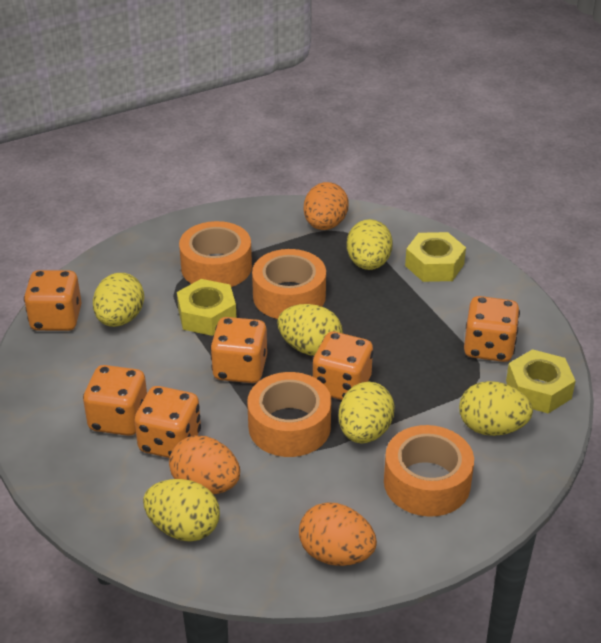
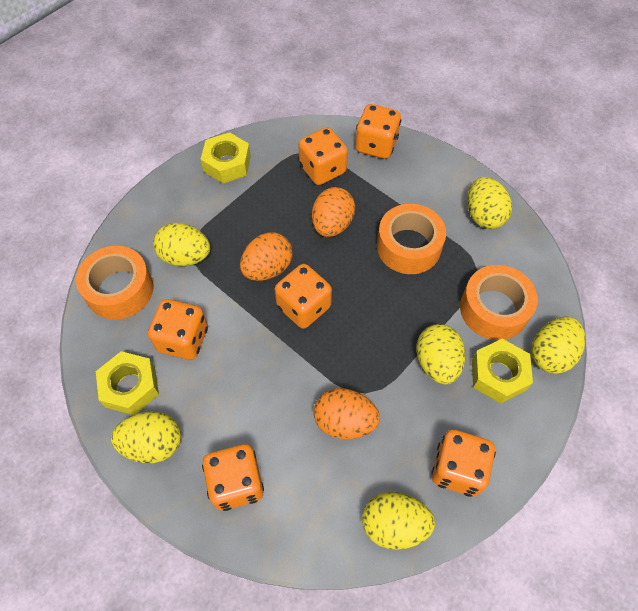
orange tape: 4 -> 3

